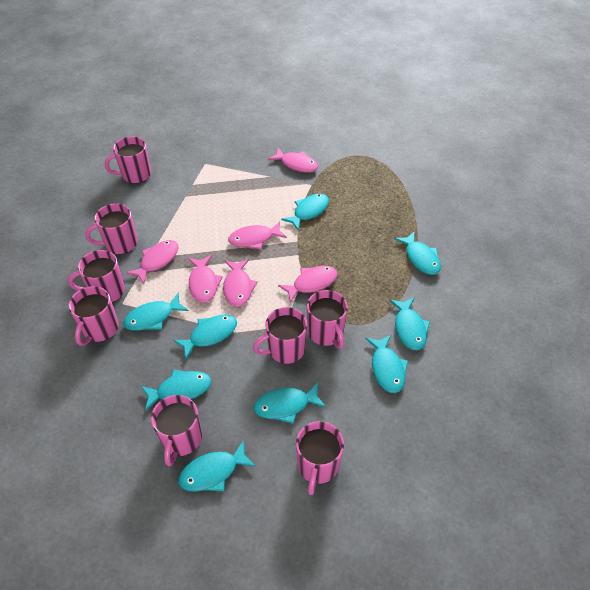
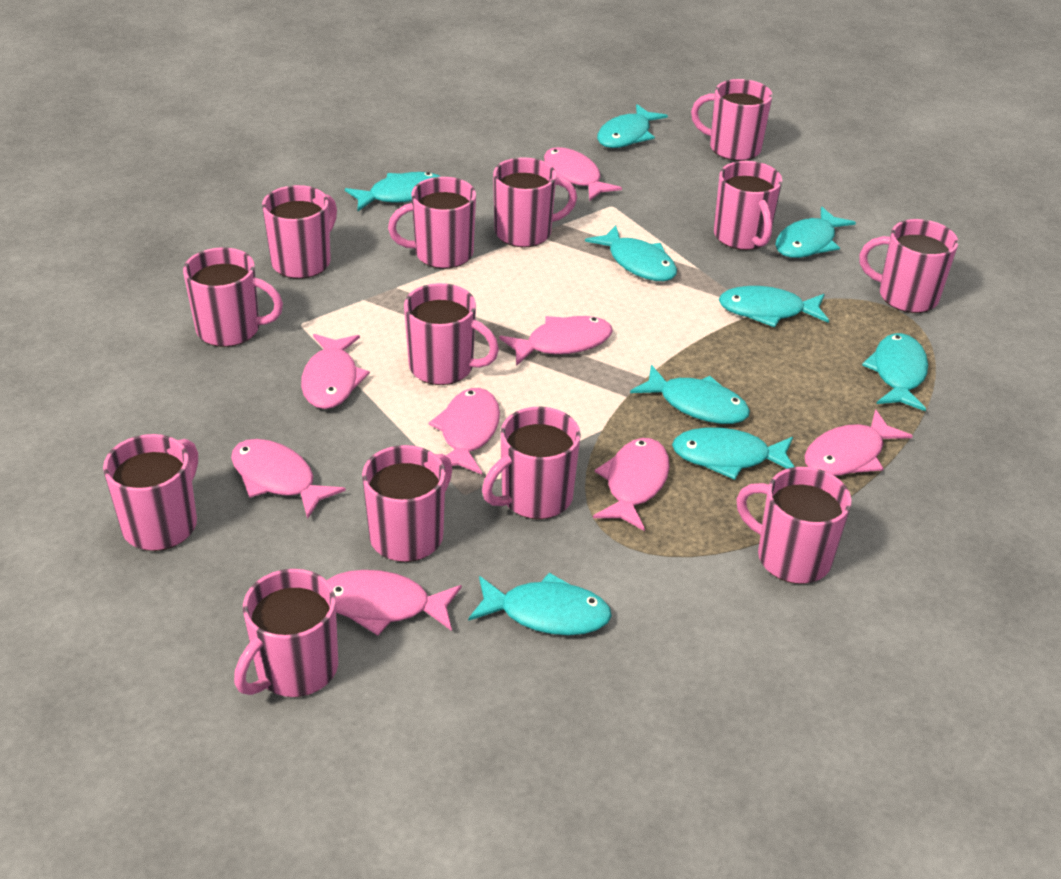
pink fish: 6 -> 8
pink mug: 8 -> 13

